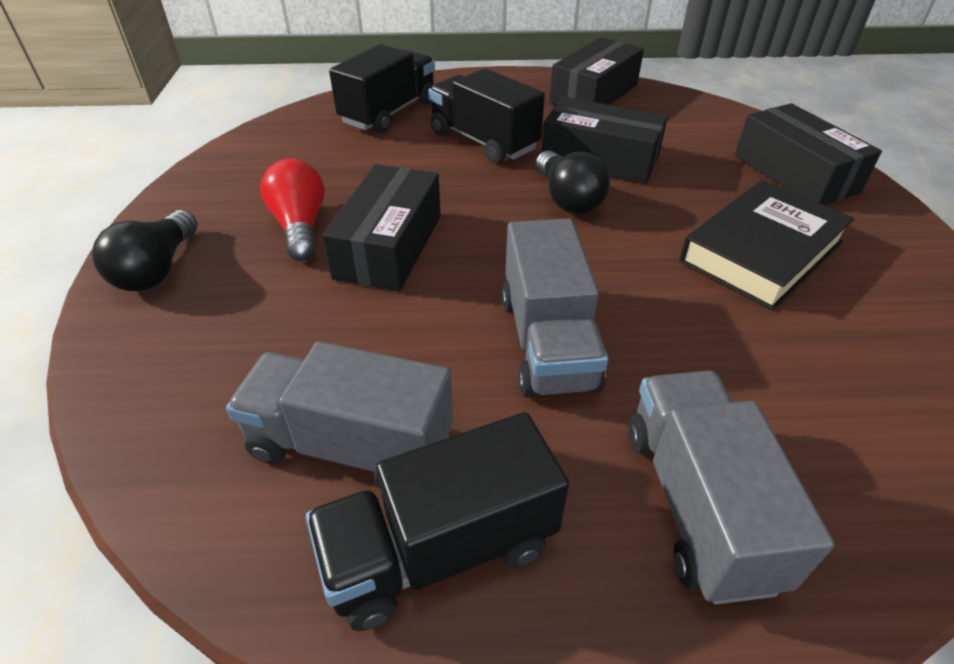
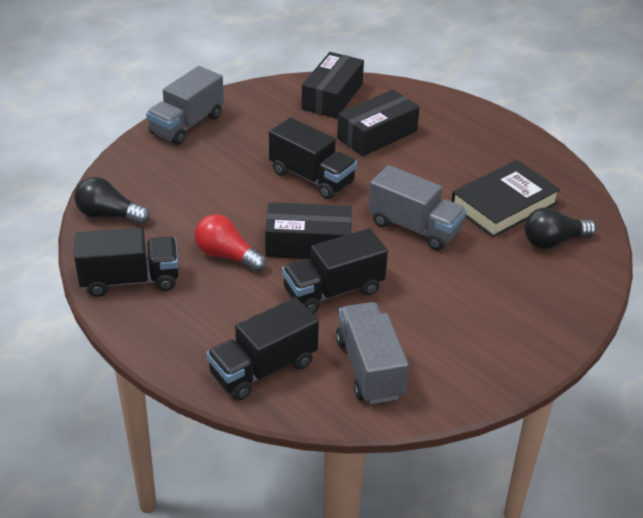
black box: 4 -> 3
black truck: 3 -> 4

